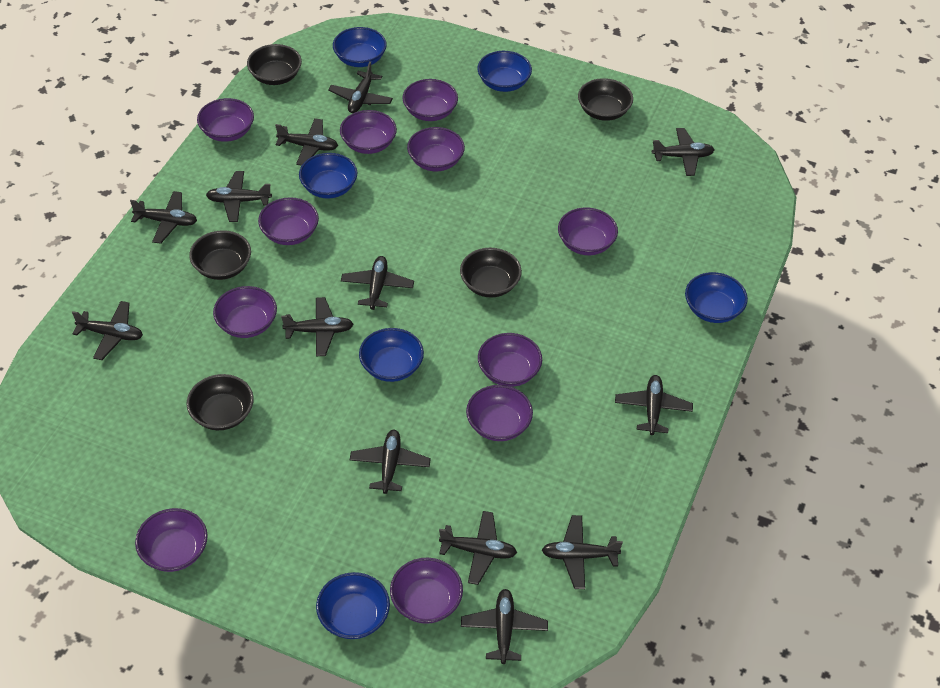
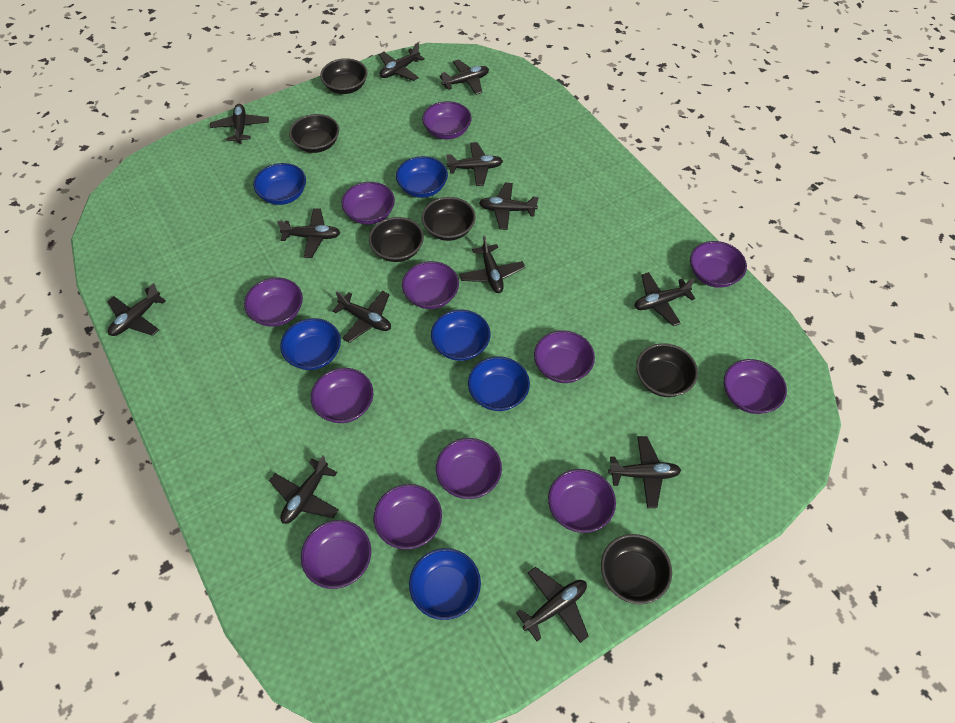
black bowl: 5 -> 6
purple bowl: 11 -> 12

